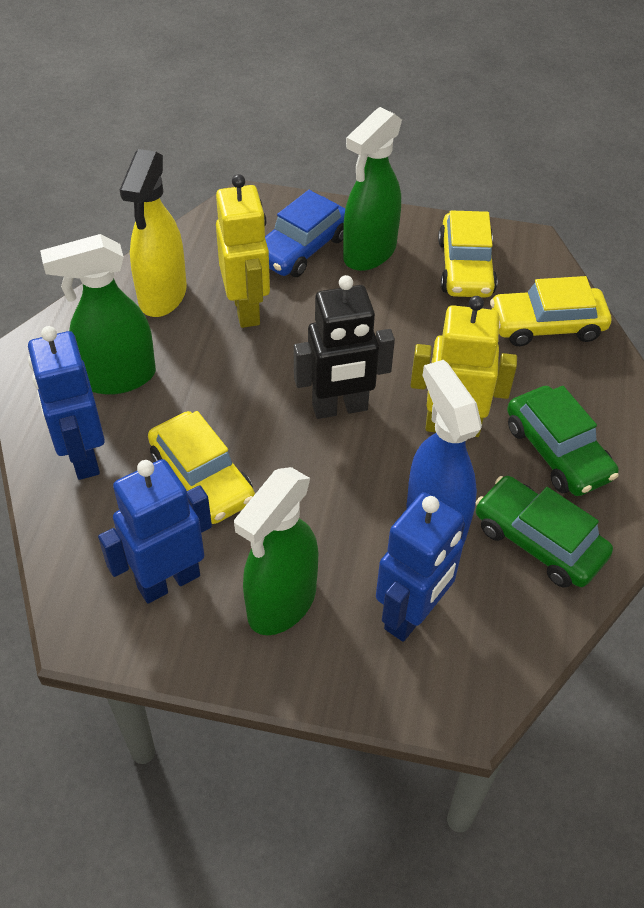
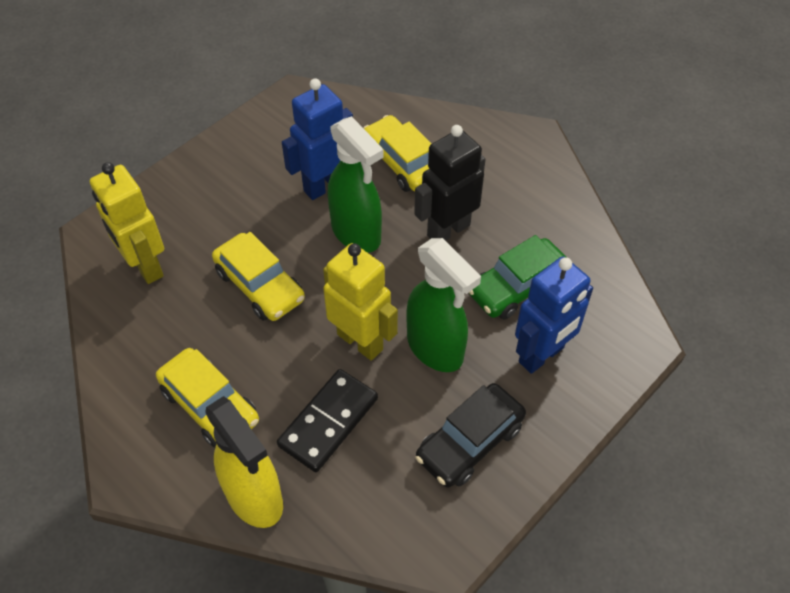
black car: 0 -> 1
black domino: 0 -> 1
blue car: 1 -> 0
blue robot: 3 -> 2
blue spray bottle: 1 -> 0
green car: 2 -> 1
green spray bottle: 3 -> 2

